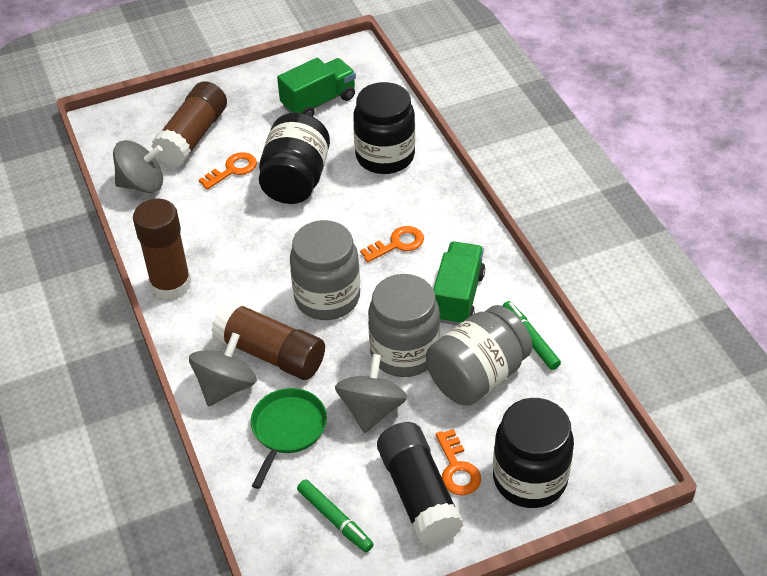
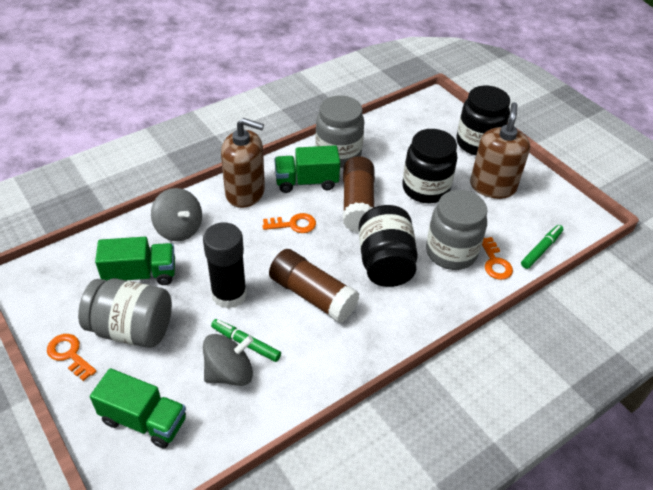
brown glue stick: 3 -> 2
brown soap dispenser: 0 -> 2
green pan: 1 -> 0
green truck: 2 -> 3
grey spinning top: 3 -> 2

